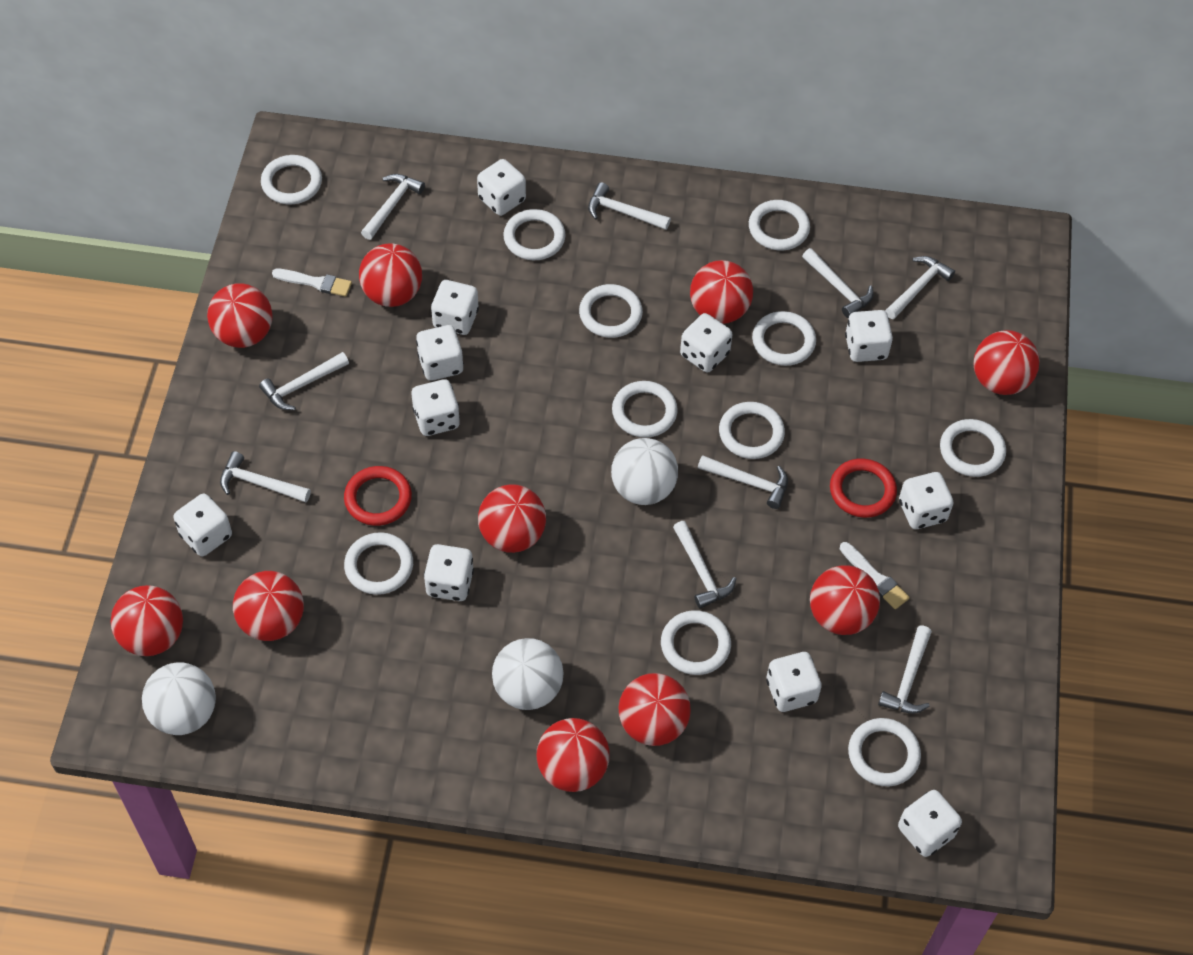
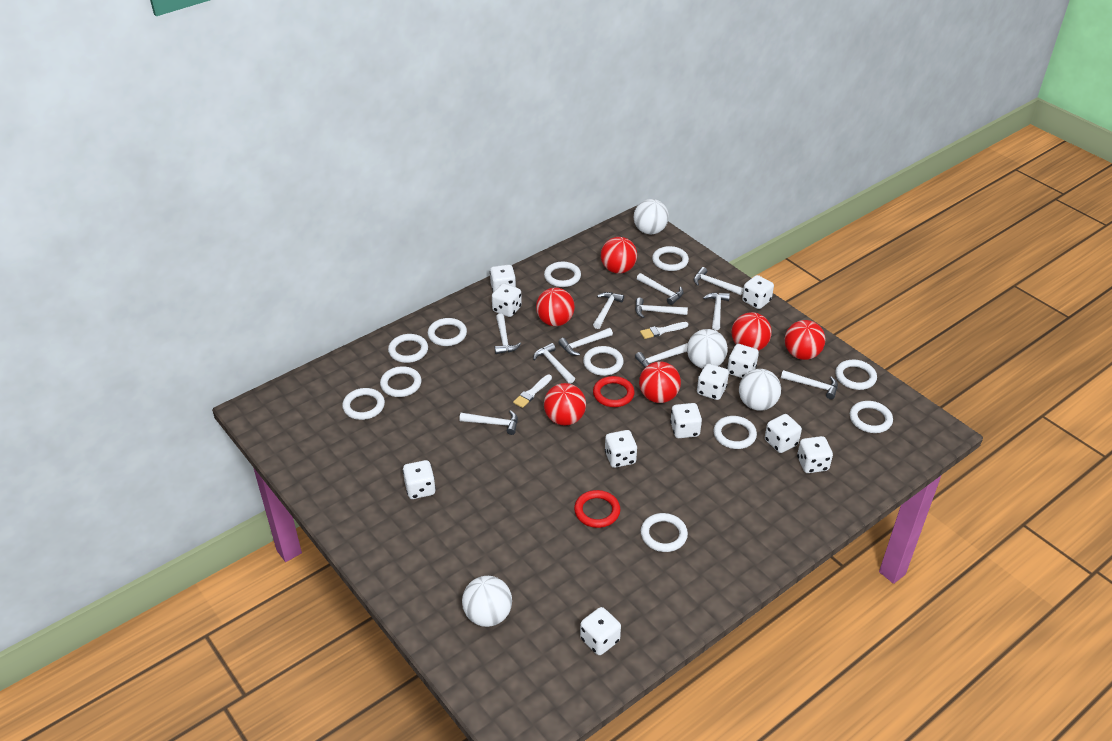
red ball: 10 -> 6
white ball: 3 -> 4
white hammer: 9 -> 11

